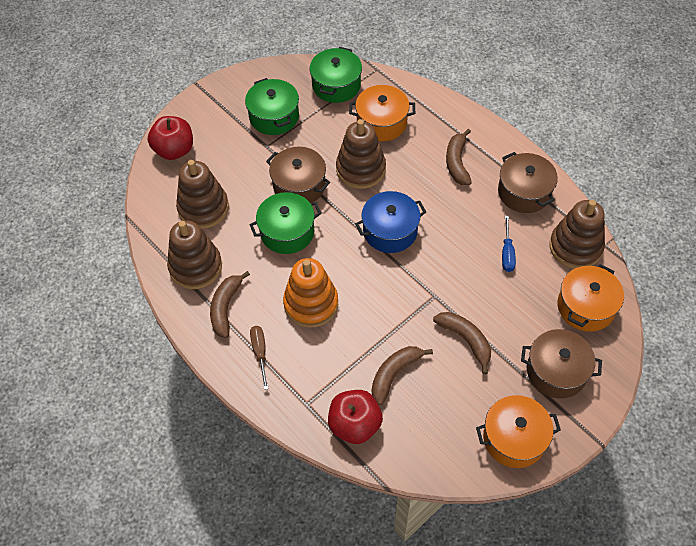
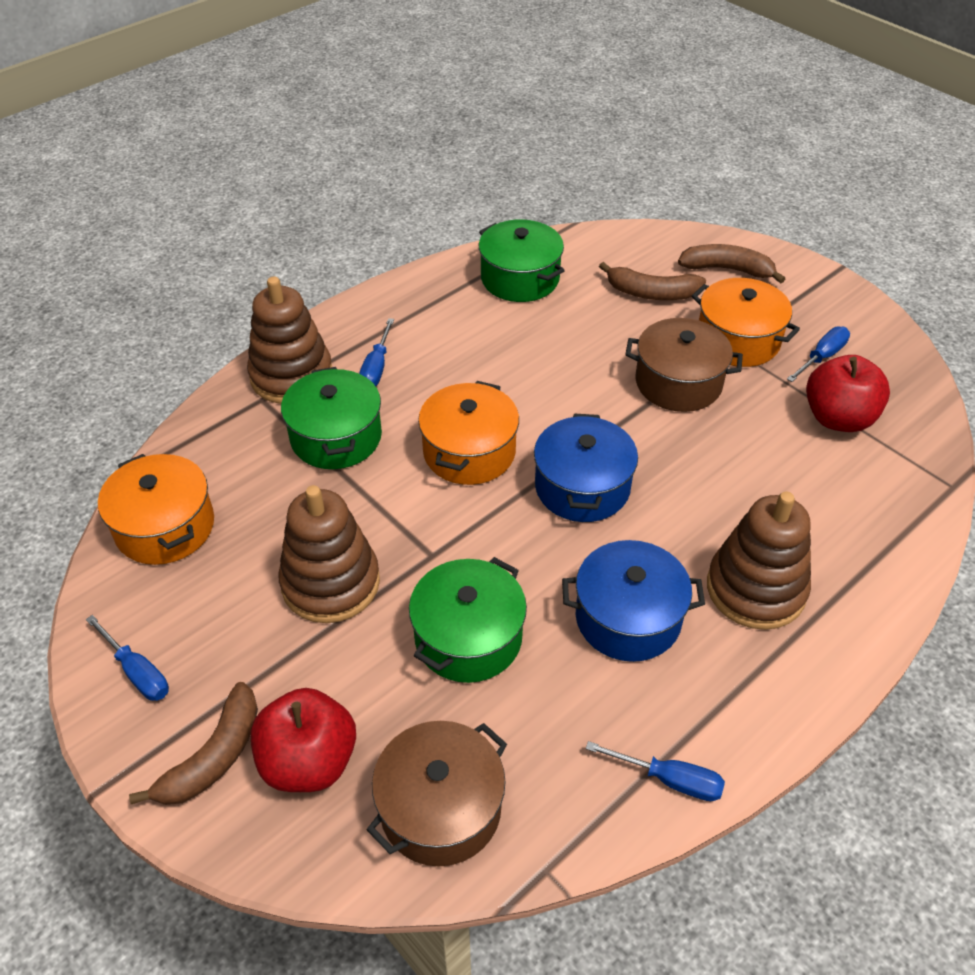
blue pot: 1 -> 2
blue screwdriver: 1 -> 4
brown banana: 4 -> 3
brown pot: 3 -> 2
brown screwdriver: 1 -> 0
brown stacking toy: 4 -> 3
orange stacking toy: 1 -> 0

